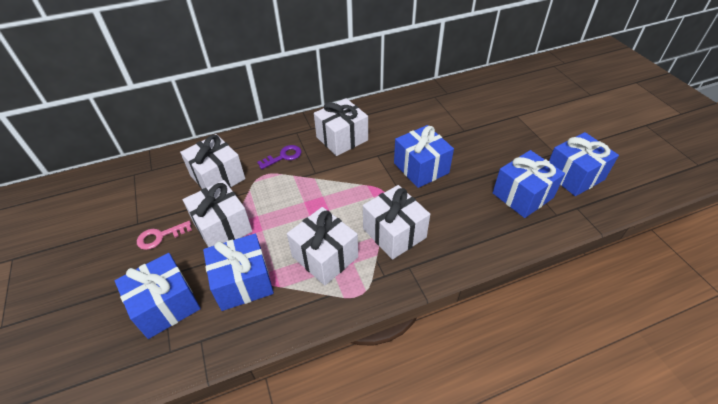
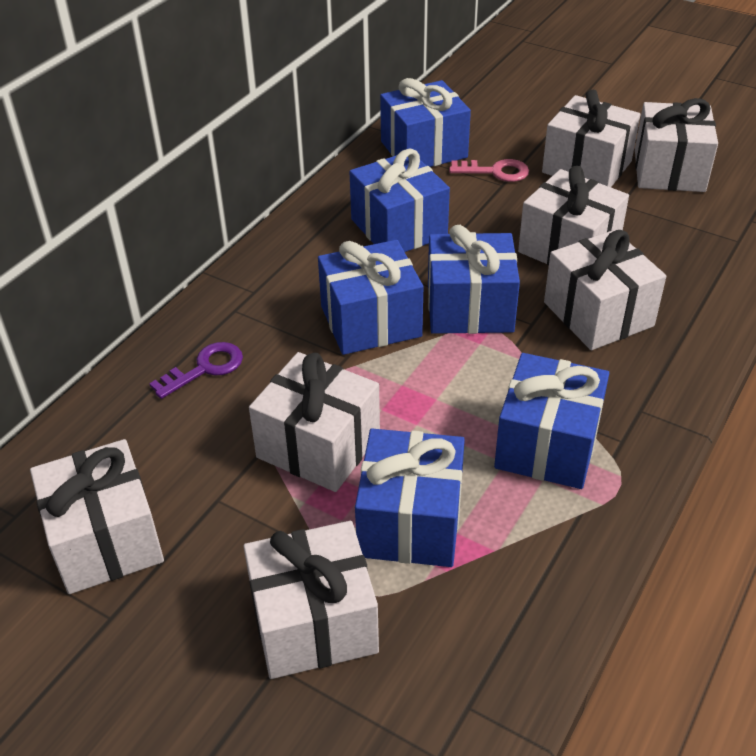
blue gift: 5 -> 6
white gift: 5 -> 7

